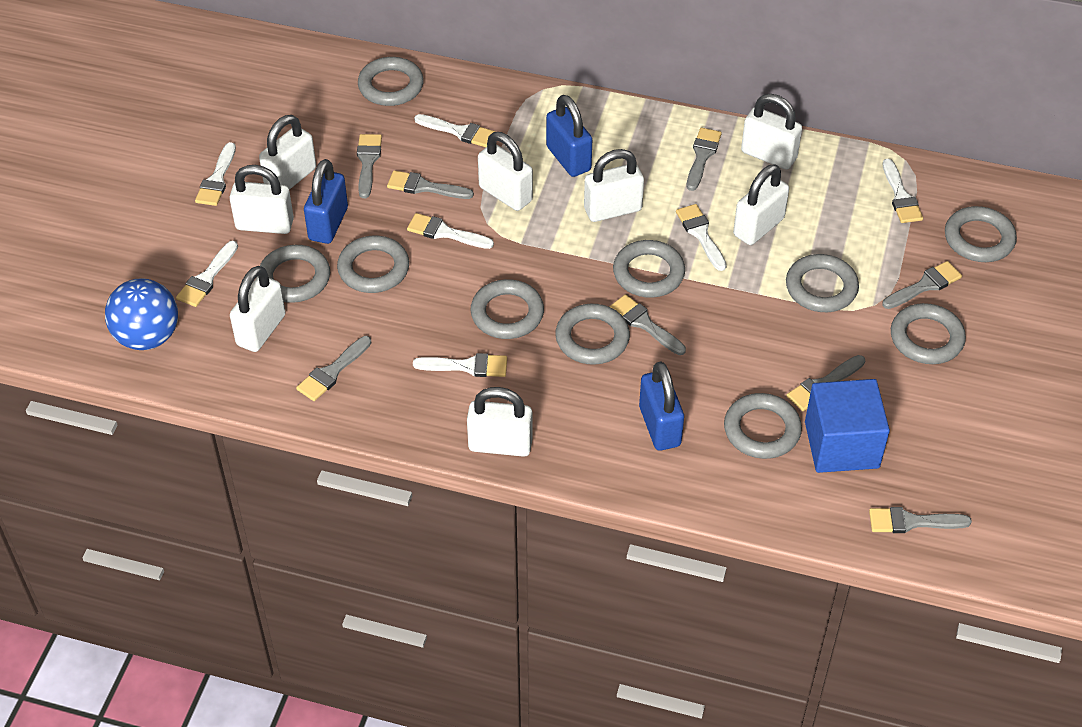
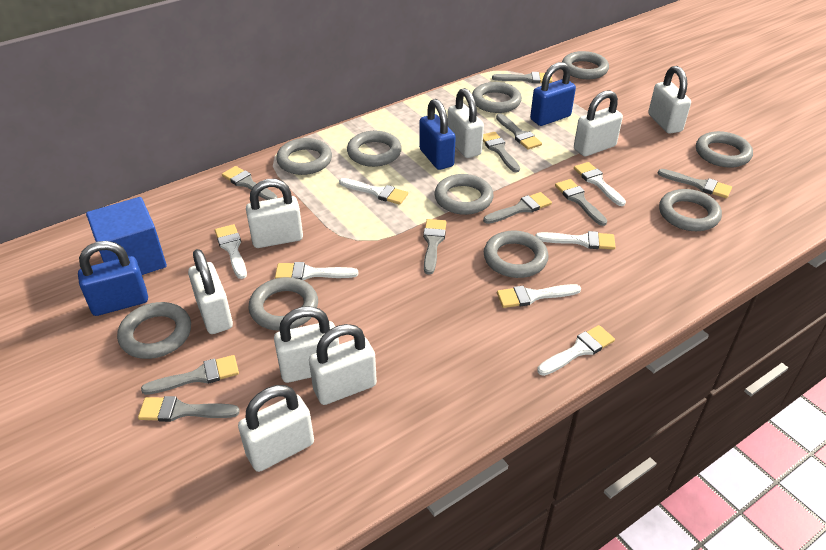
blue ball: 1 -> 0
grey brush: 8 -> 10

